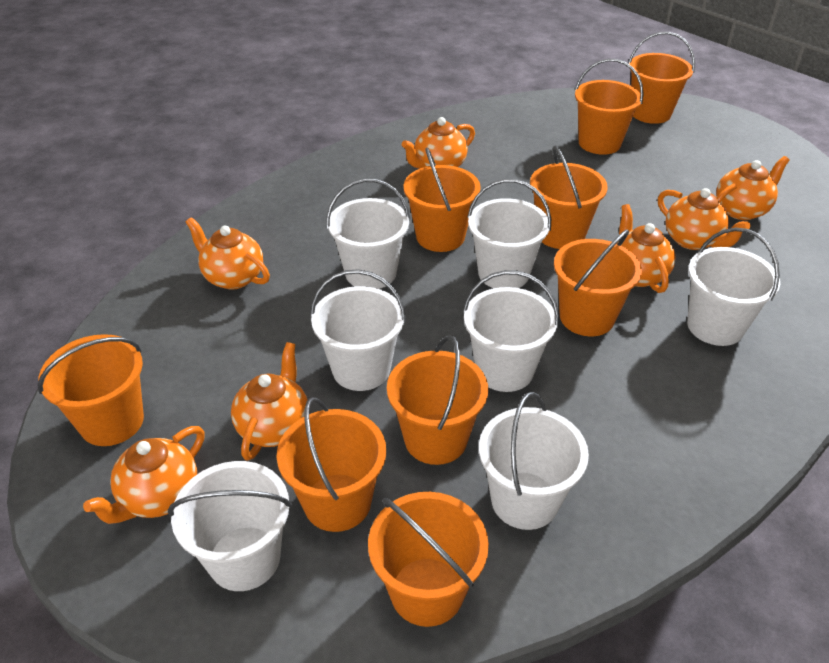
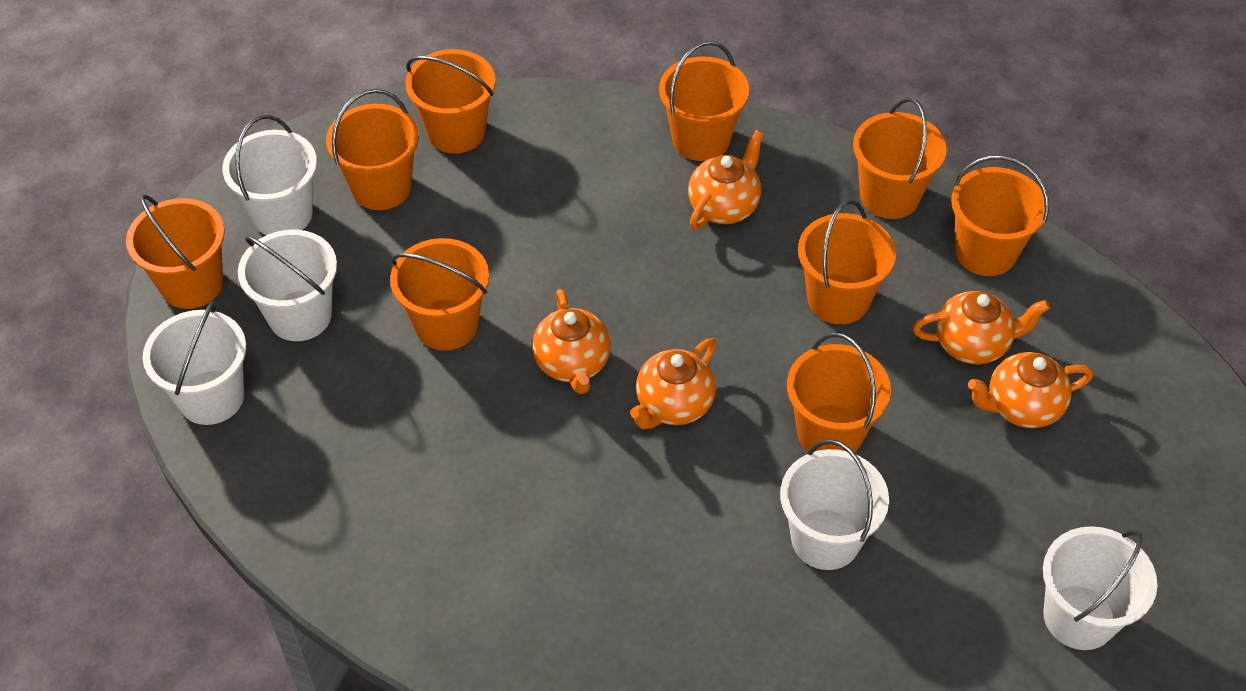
orange teapot: 7 -> 5
white bucket: 7 -> 5

